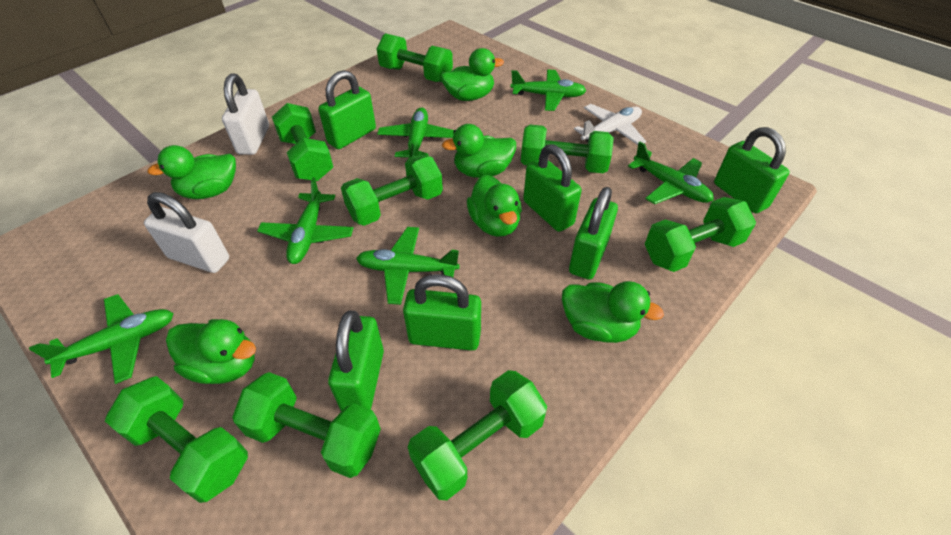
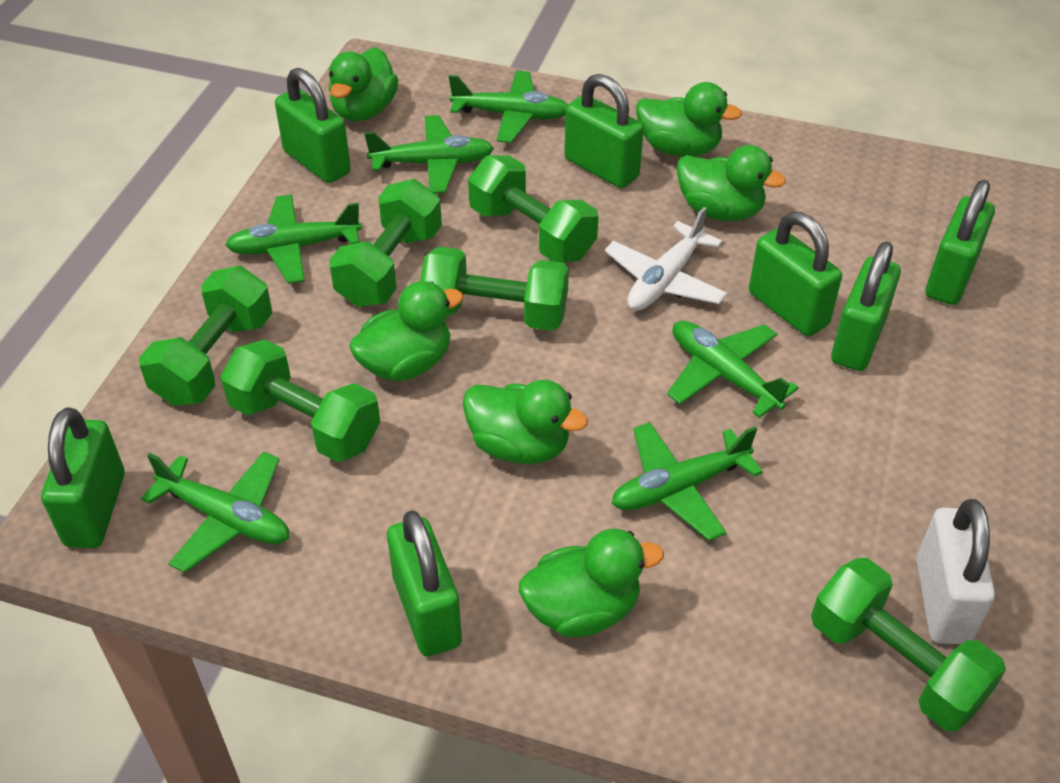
green dumbbell: 8 -> 6
green padlock: 6 -> 7
white padlock: 2 -> 1

